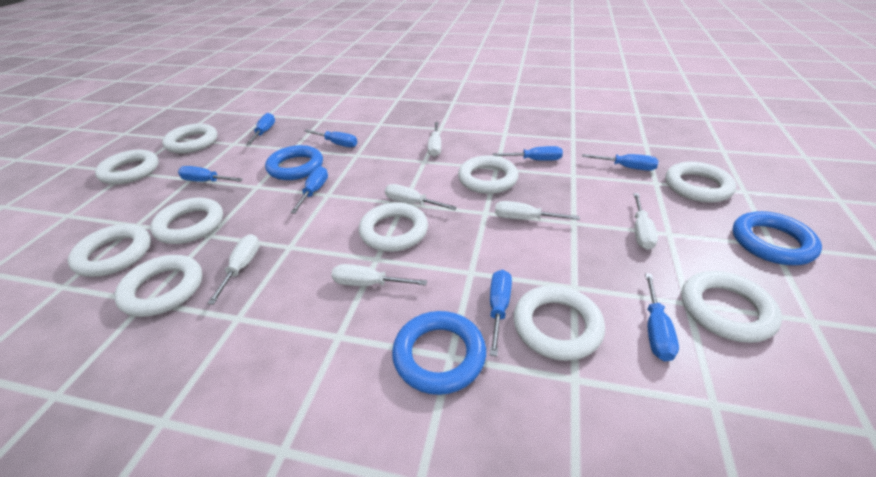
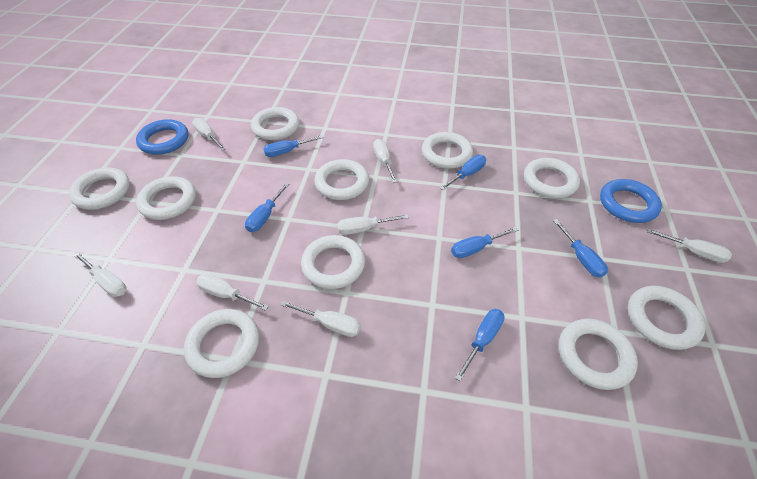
blue ring: 3 -> 2
blue screwdriver: 8 -> 6
white screwdriver: 6 -> 7

